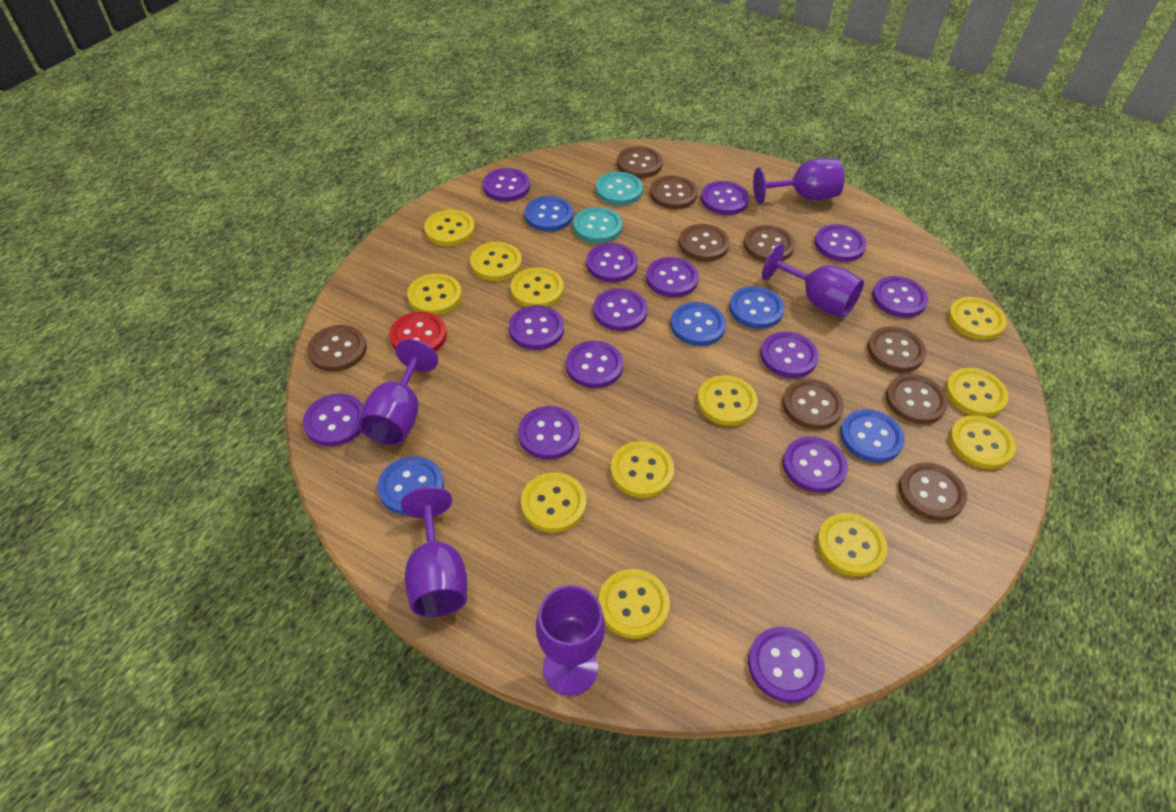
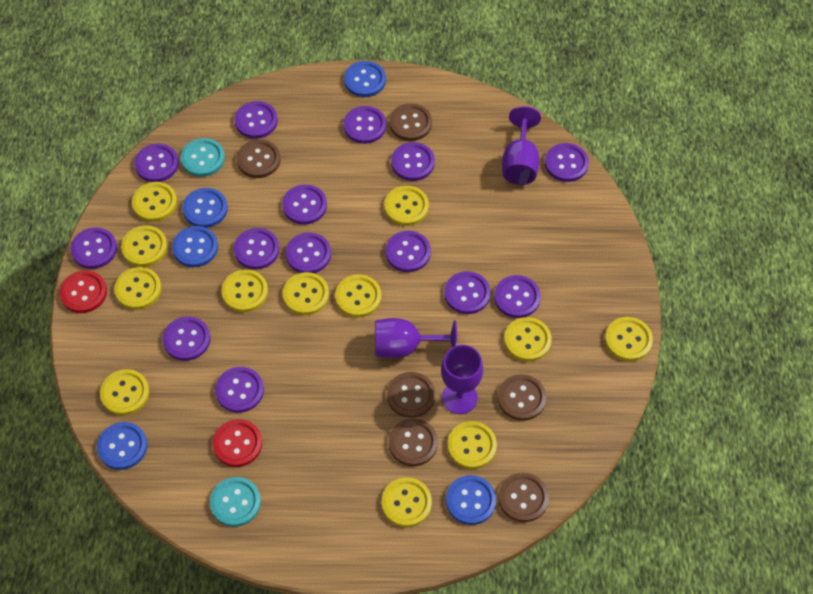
brown button: 9 -> 6
purple goblet: 5 -> 3
red button: 1 -> 2

